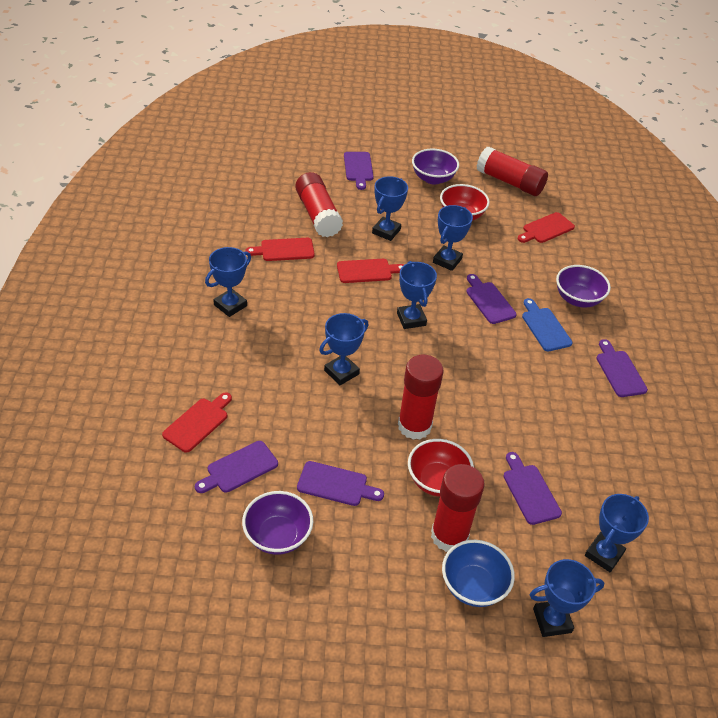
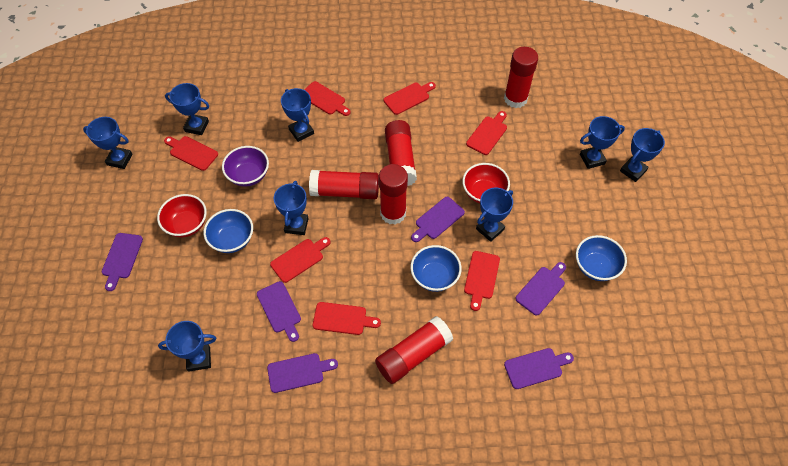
blue bowl: 1 -> 3
blue cutting board: 1 -> 0
blue trophy: 7 -> 8
purple bowl: 3 -> 1
red cutting board: 4 -> 7
red glue stick: 4 -> 5

